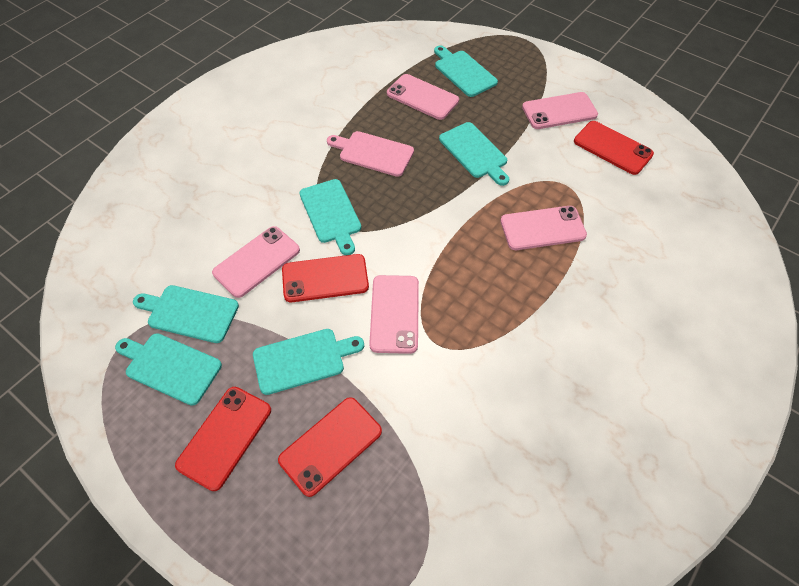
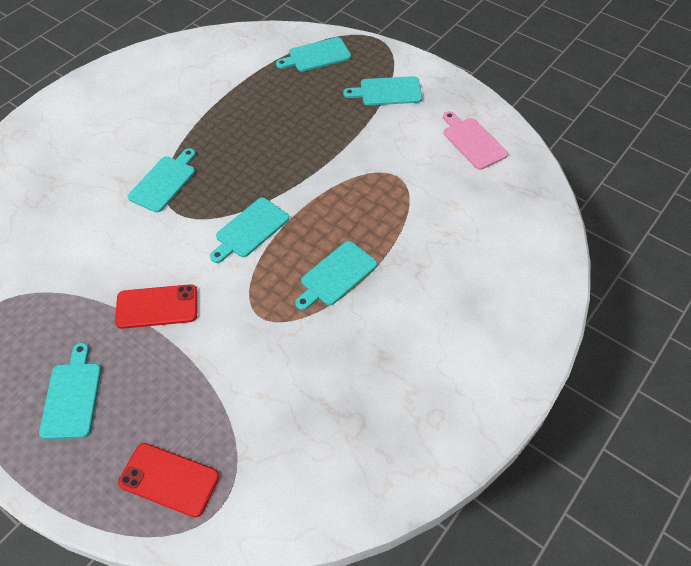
pink phone: 5 -> 0
red phone: 4 -> 2

